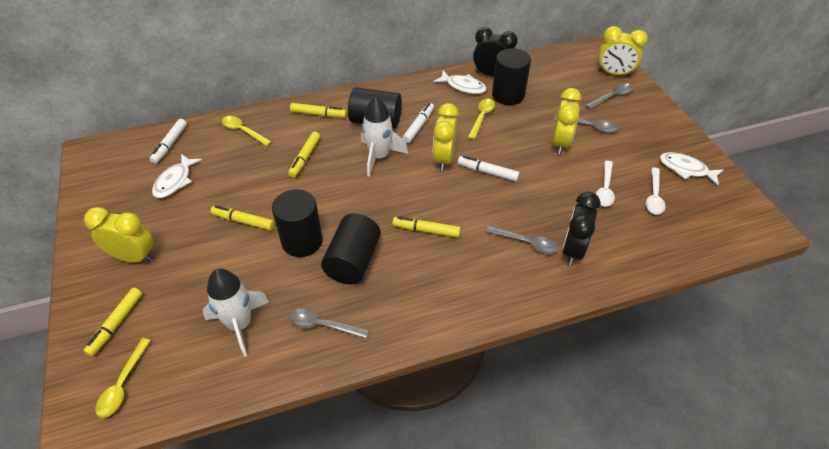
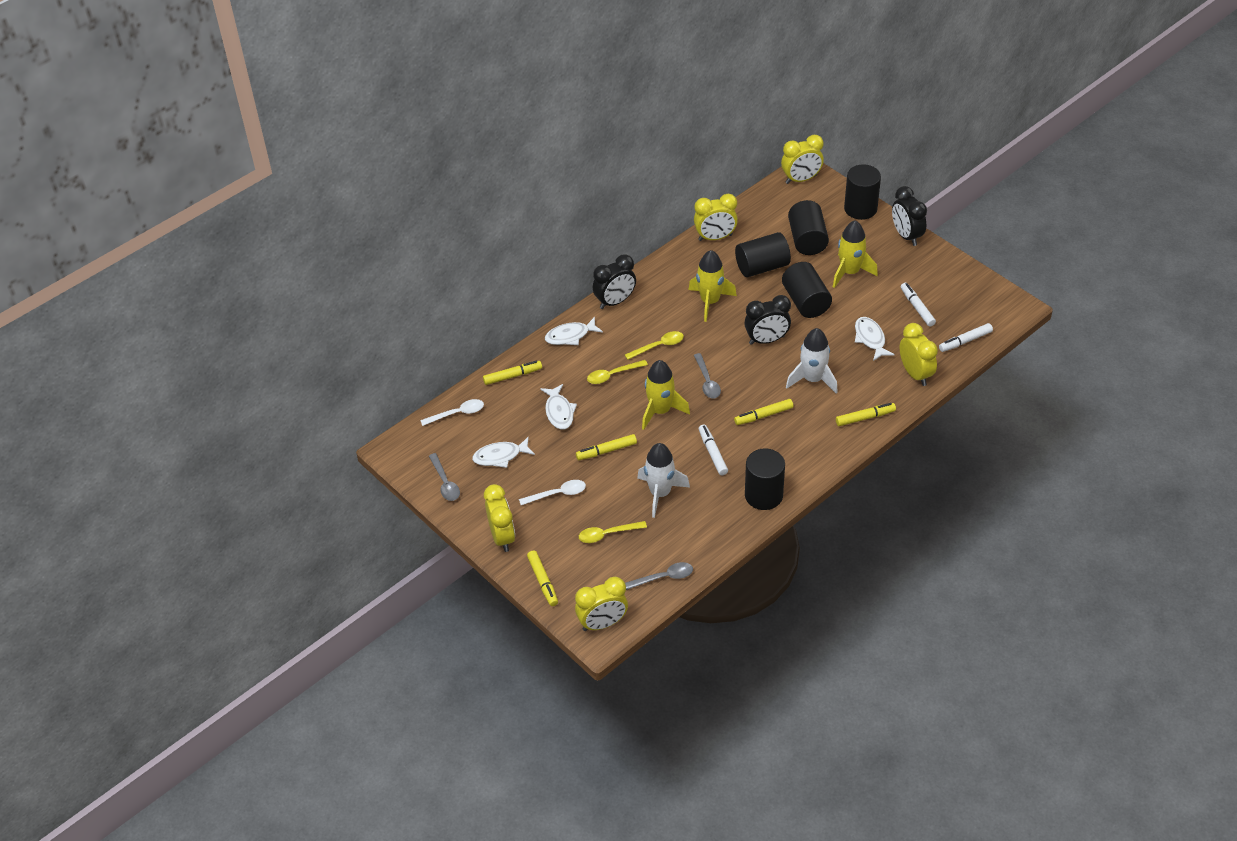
black clock: 2 -> 3
black cylinder: 4 -> 5
grey spoon: 4 -> 3
white fish: 3 -> 4
yellow clock: 4 -> 5
yellow rocket: 0 -> 3

